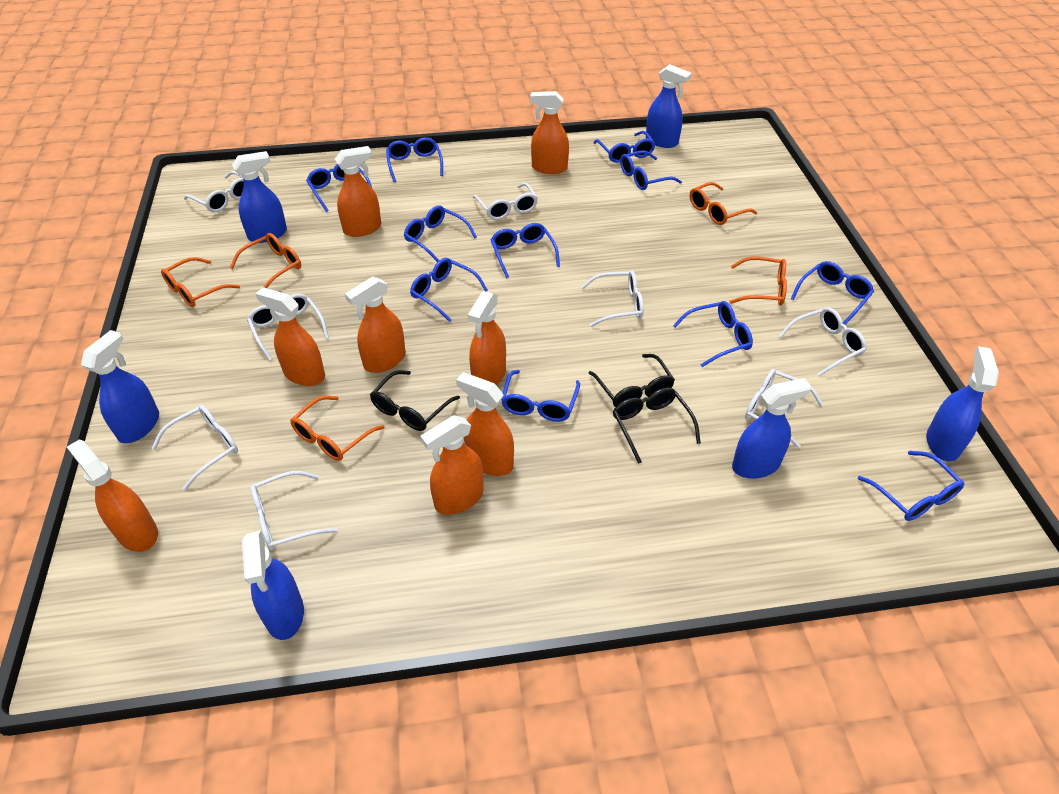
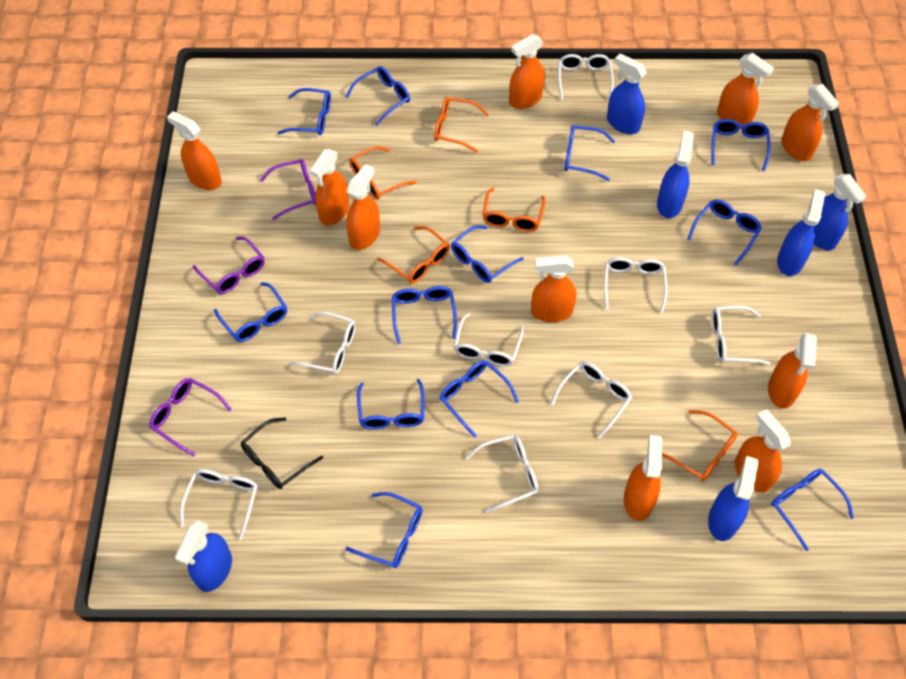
black glasses: 3 -> 1
blue glasses: 11 -> 12
orange spray bottle: 8 -> 10
purple glasses: 0 -> 3

